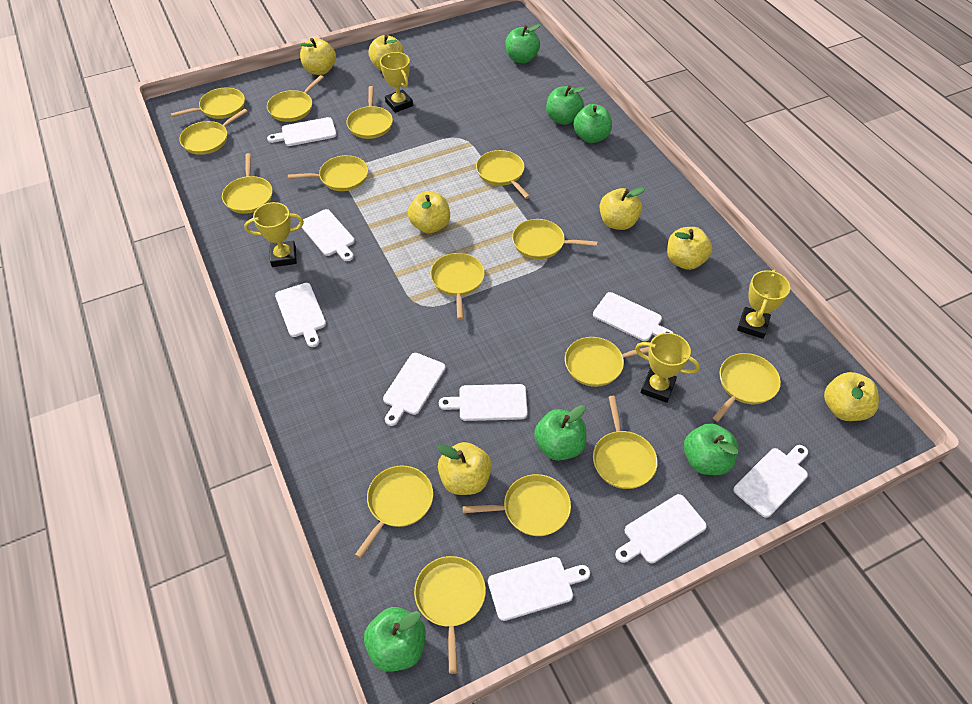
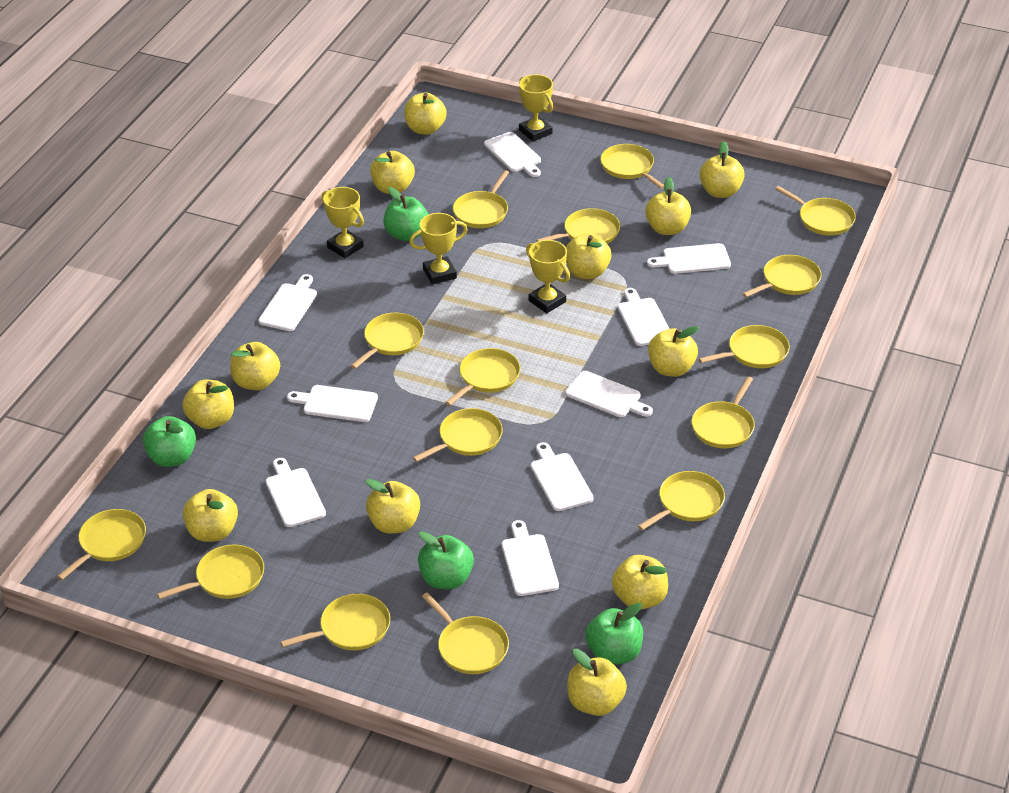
green apple: 6 -> 4
yellow apple: 7 -> 12

